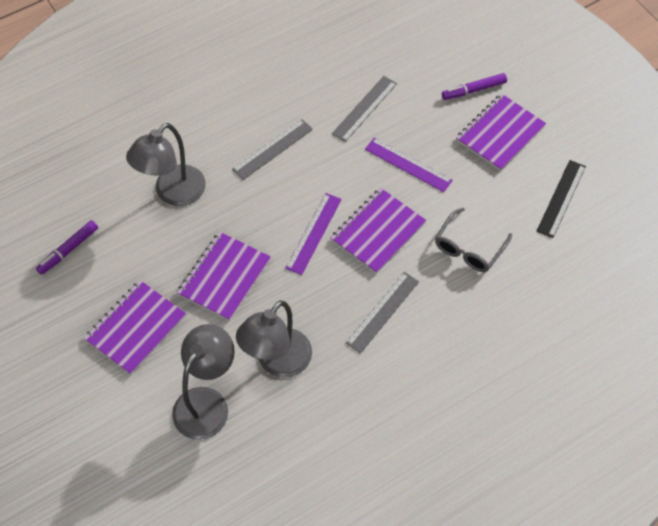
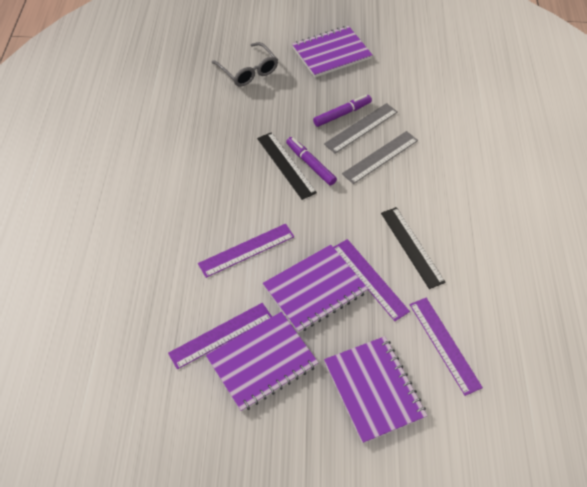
black ruler: 1 -> 2
grey lamp: 3 -> 0
grey ruler: 3 -> 2
purple ruler: 2 -> 4

